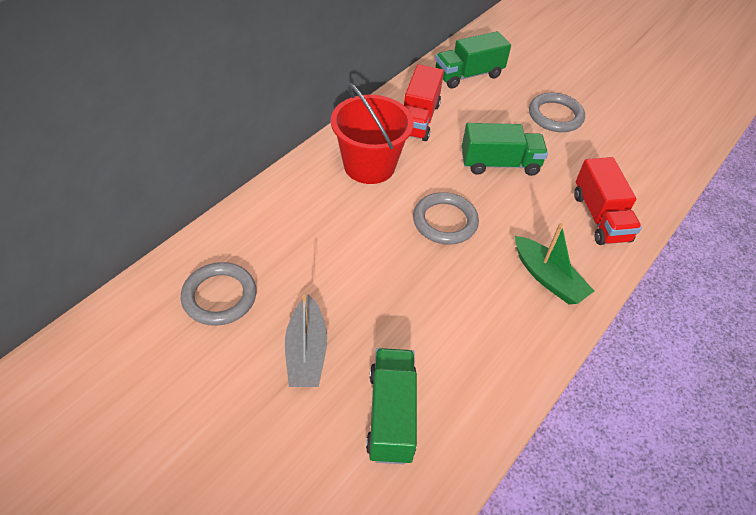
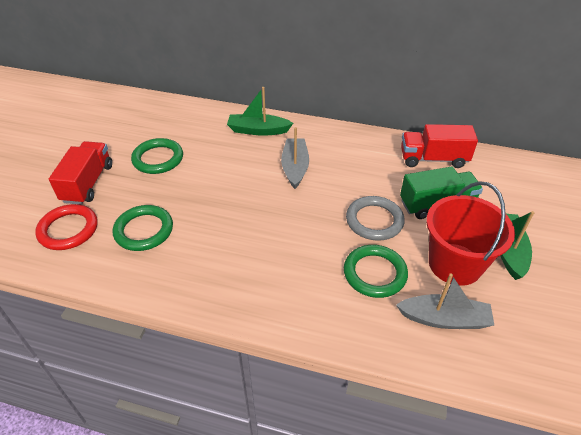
green boat: 1 -> 2
green ring: 0 -> 3
green truck: 3 -> 1
grey boat: 1 -> 2
grey ring: 3 -> 1
red ring: 0 -> 1

